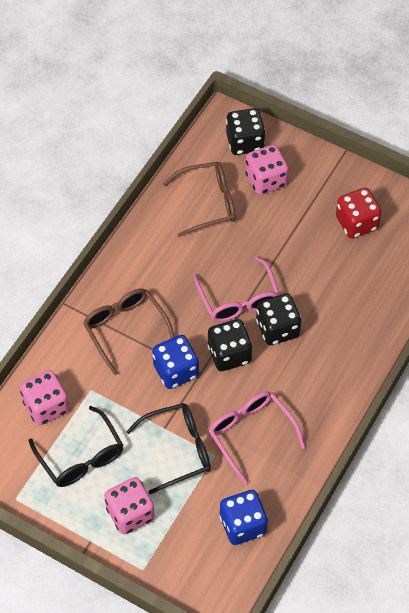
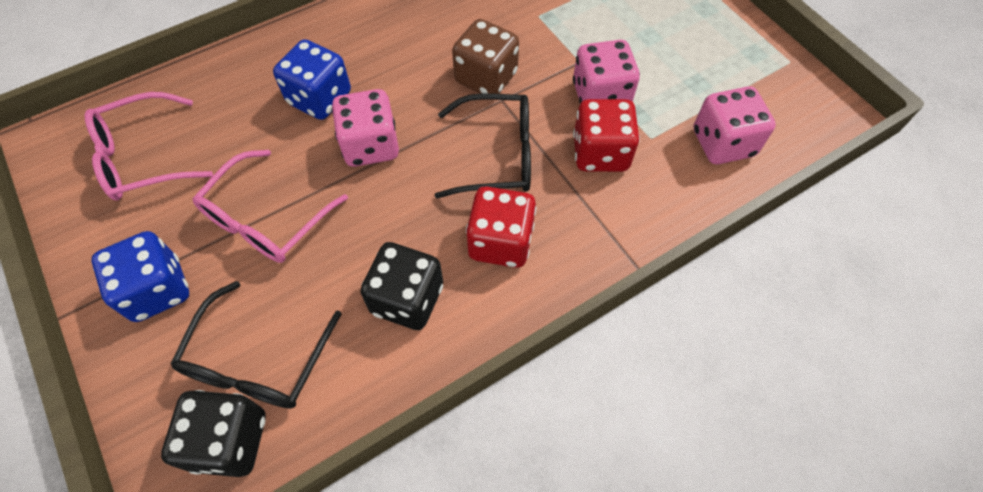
black dice: 3 -> 2
brown dice: 0 -> 1
brown glasses: 2 -> 0
red dice: 1 -> 2

